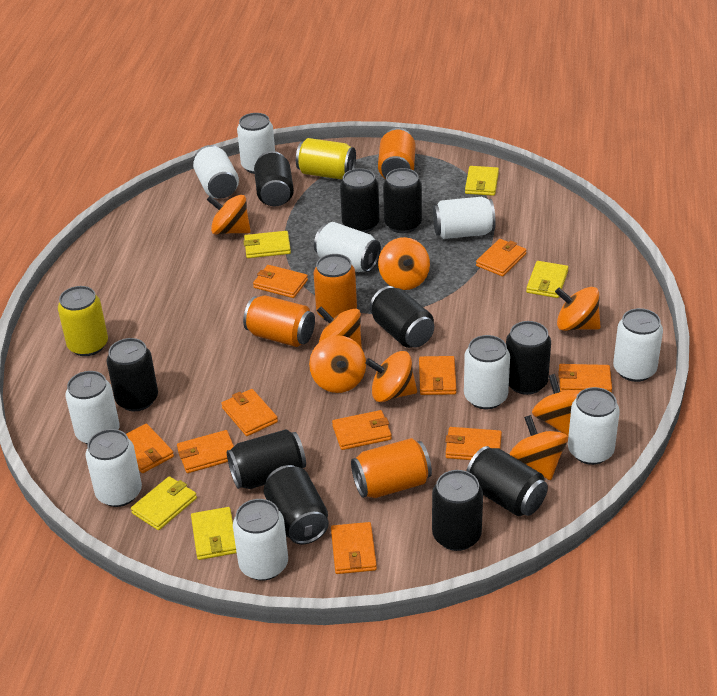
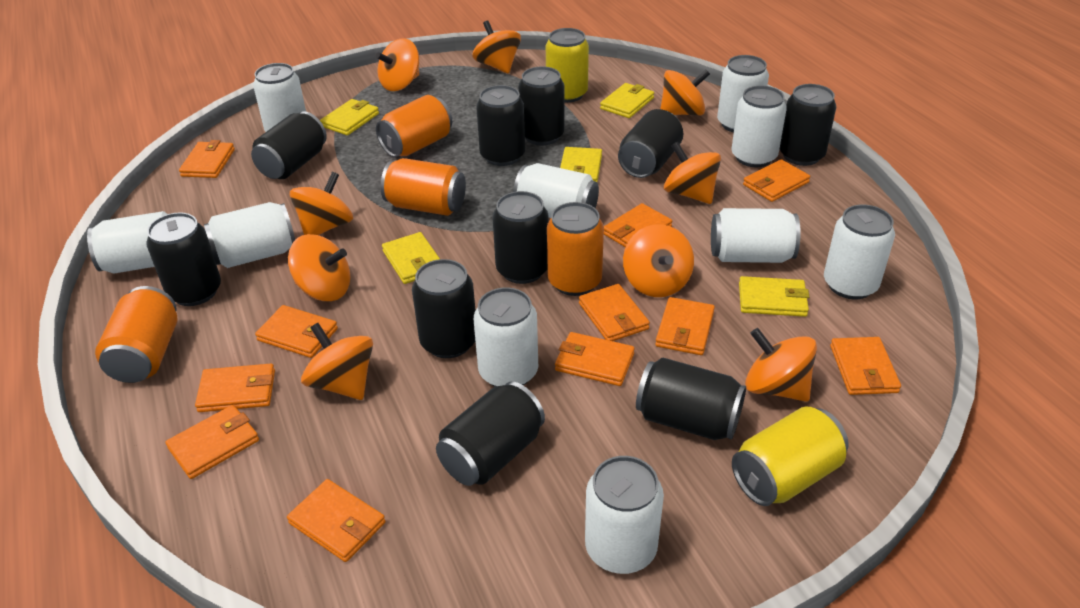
orange spinning top: 8 -> 9
orange wallet: 10 -> 11

